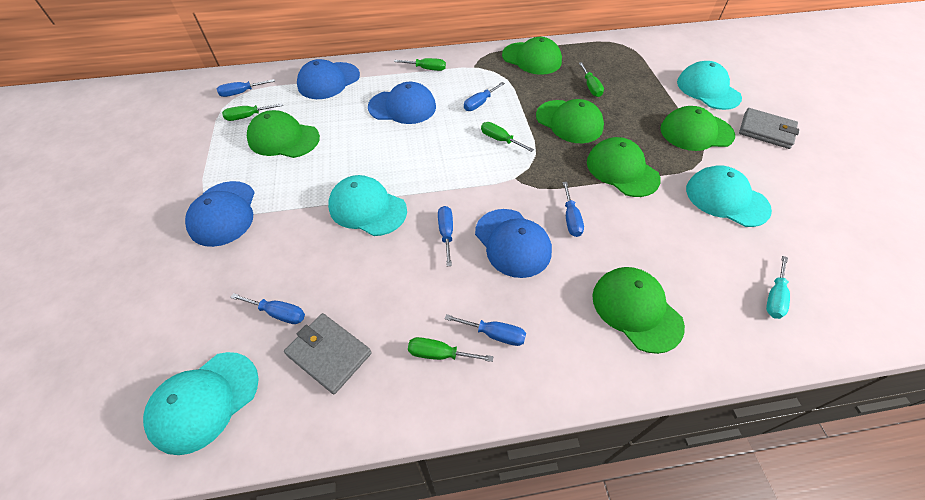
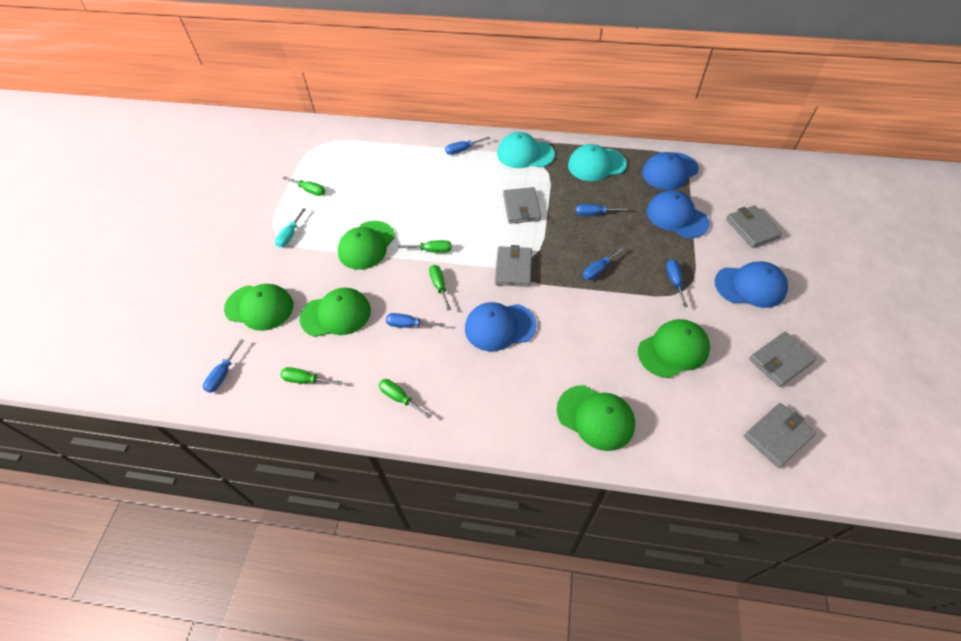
green cap: 6 -> 5
grey wallet: 2 -> 5
turquoise cap: 4 -> 2

